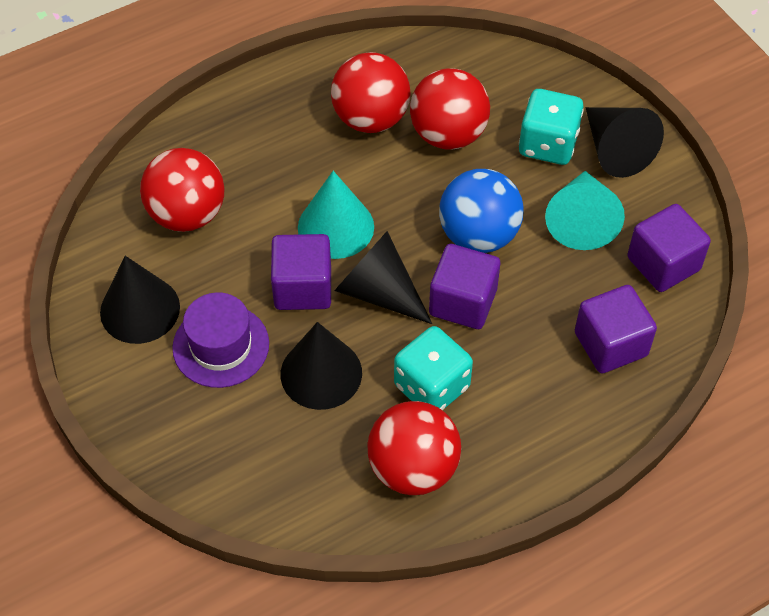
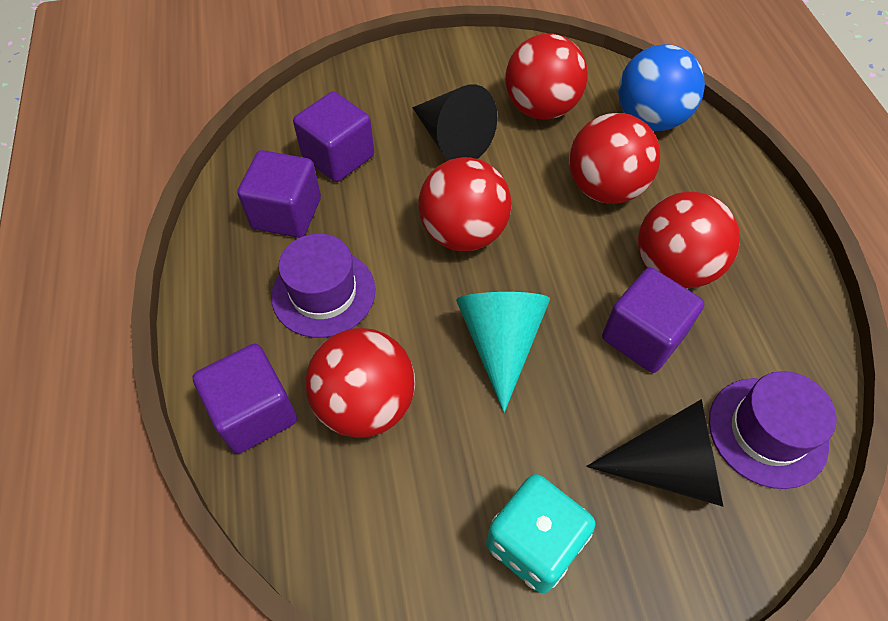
black cone: 4 -> 2
purple hat: 1 -> 2
red ball: 4 -> 5
turquoise cone: 2 -> 1
turquoise dice: 2 -> 1

